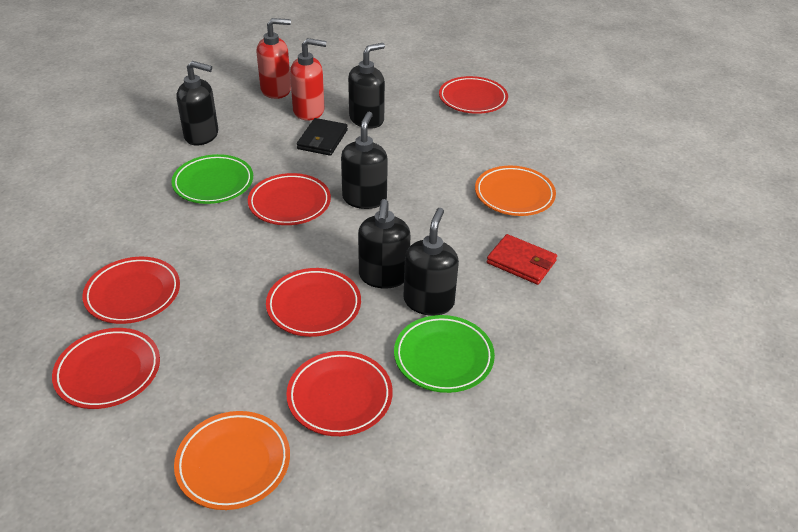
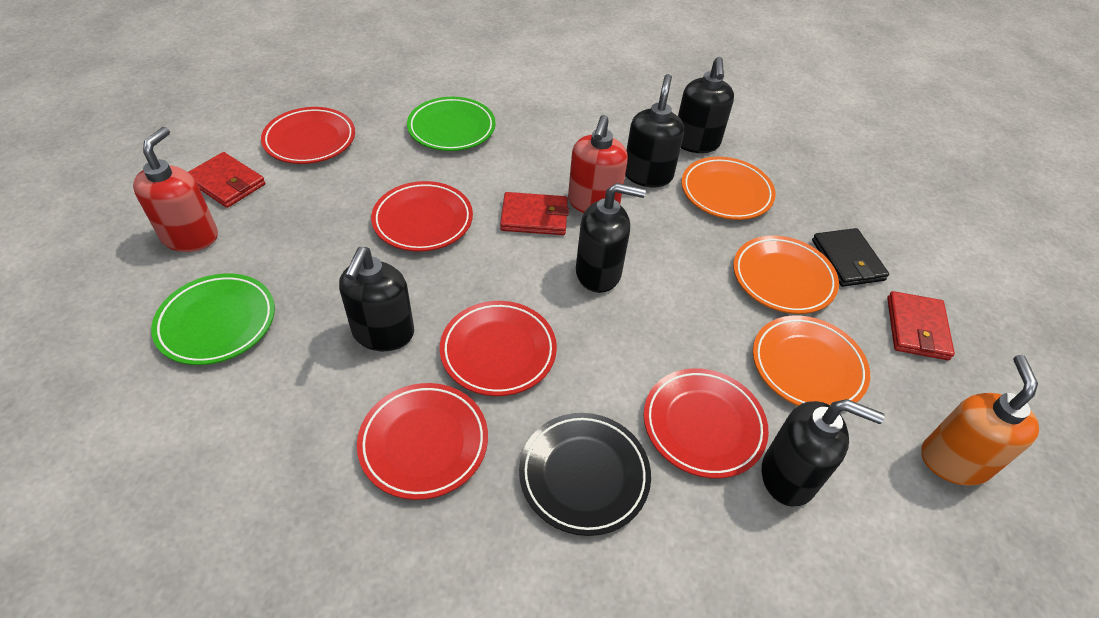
black plate: 0 -> 1
orange plate: 2 -> 3
orange soap dispenser: 0 -> 1
red plate: 6 -> 5
red wallet: 1 -> 3

